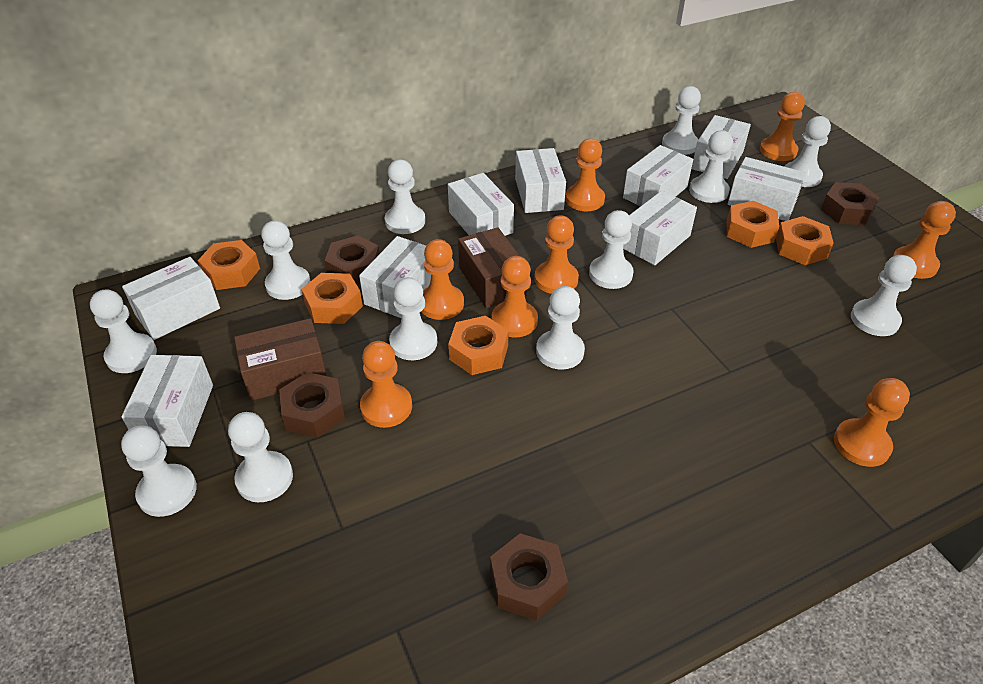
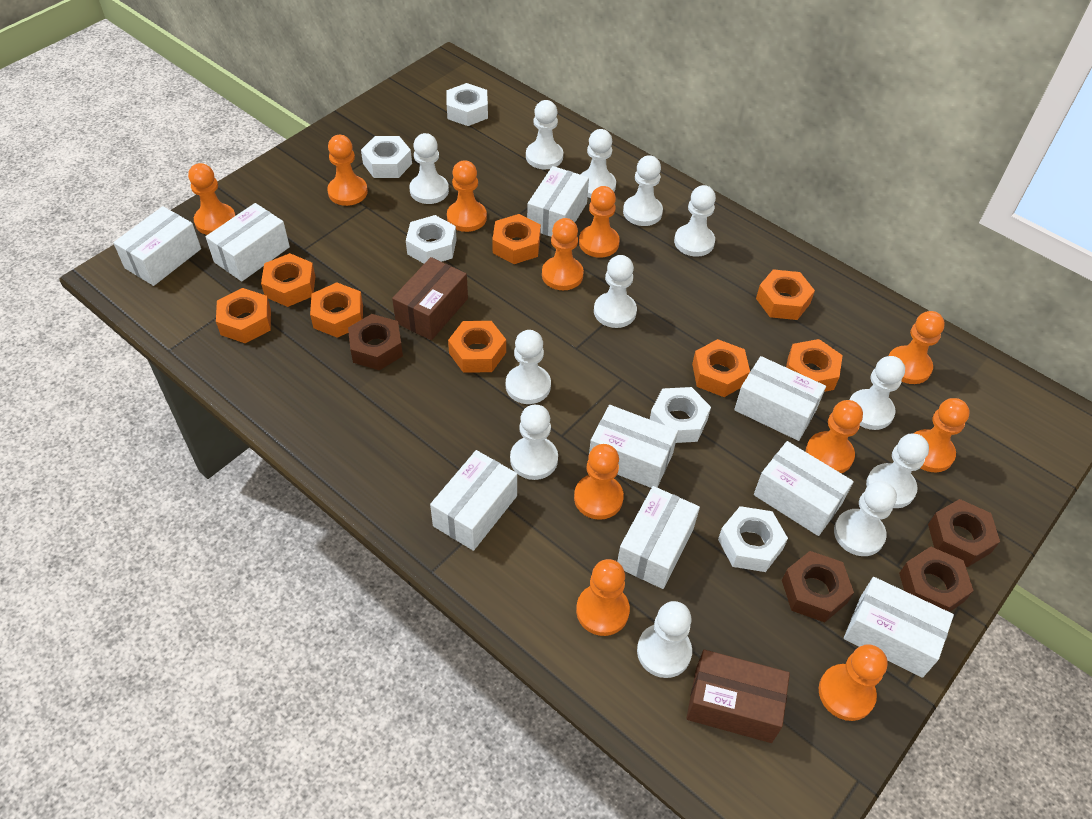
orange nut: 5 -> 8
orange pawn: 8 -> 11
white nut: 0 -> 5

